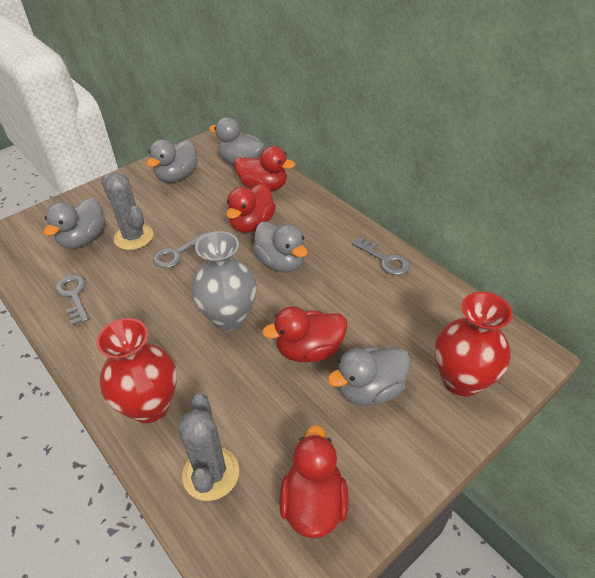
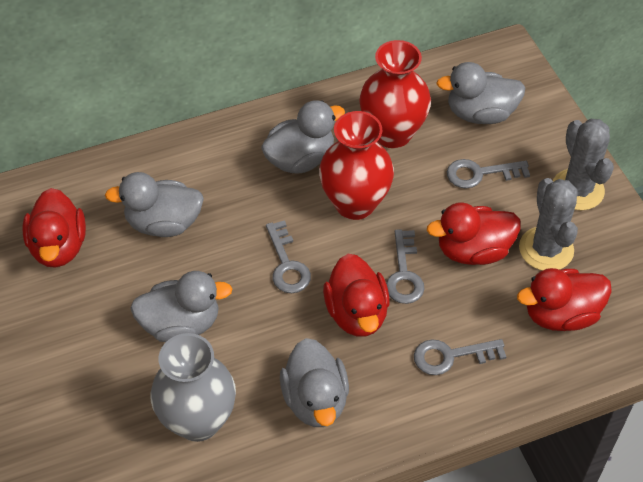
grey key: 3 -> 4

